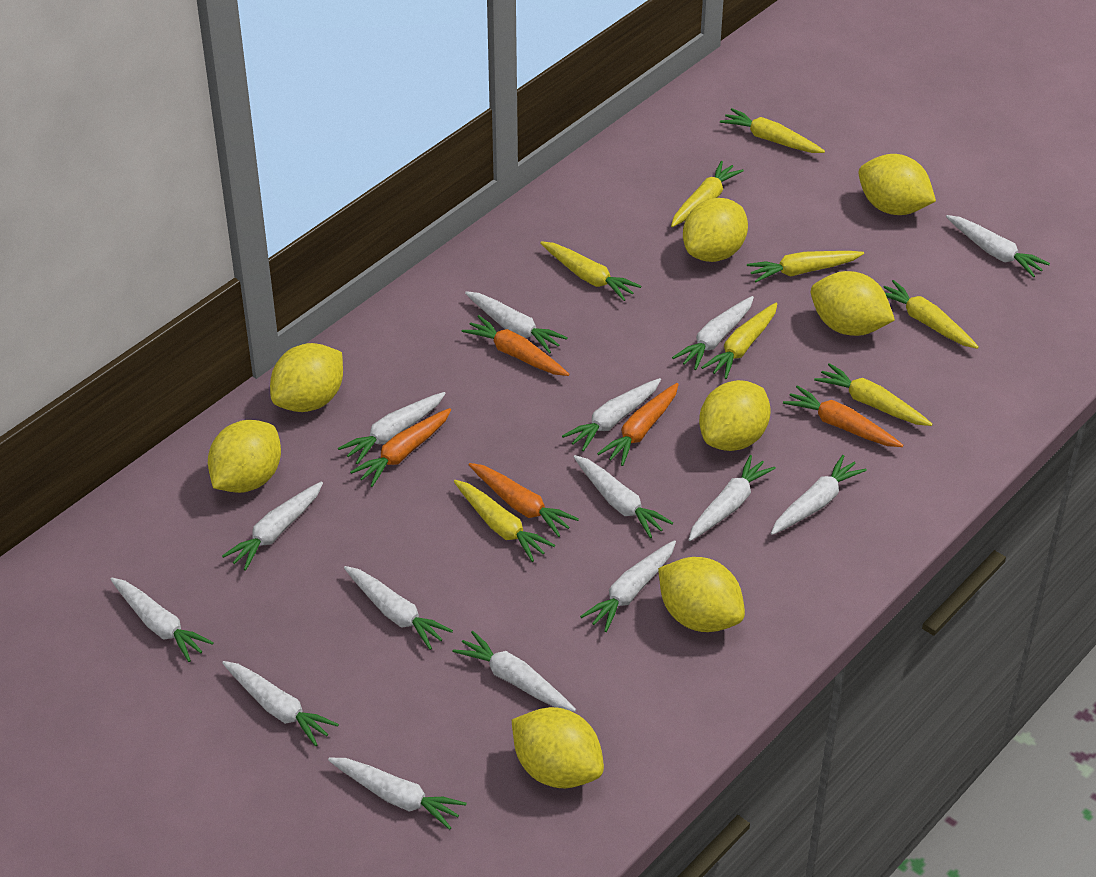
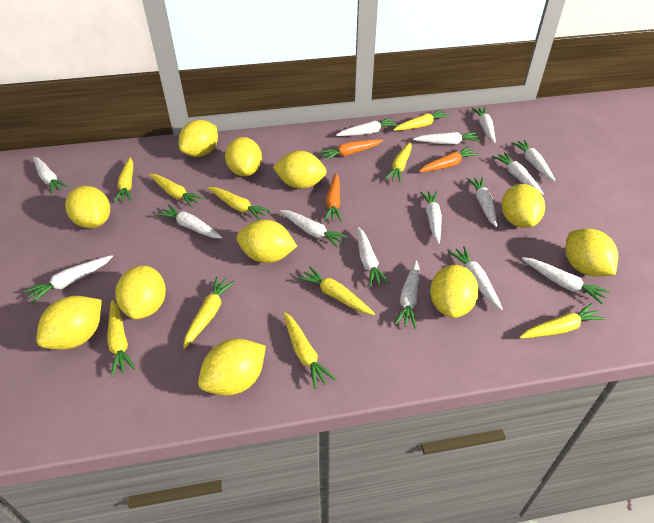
orange carrot: 5 -> 3
yellow carrot: 8 -> 10
yellow lemon: 8 -> 11

